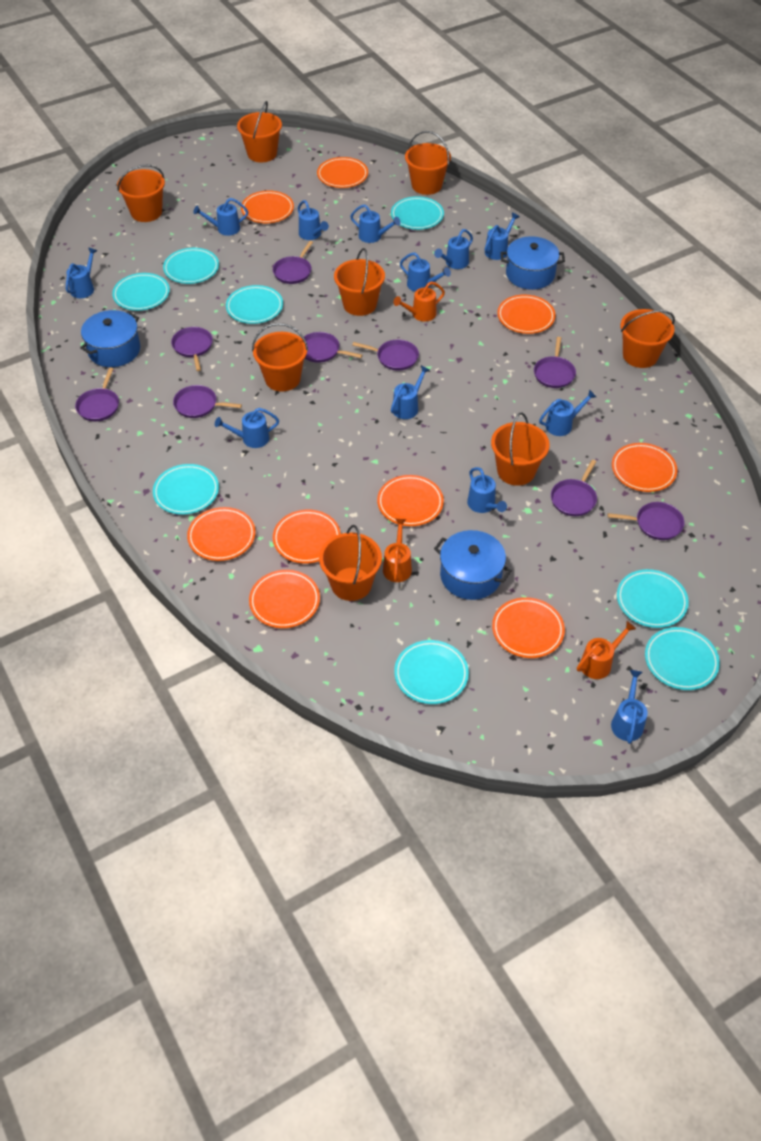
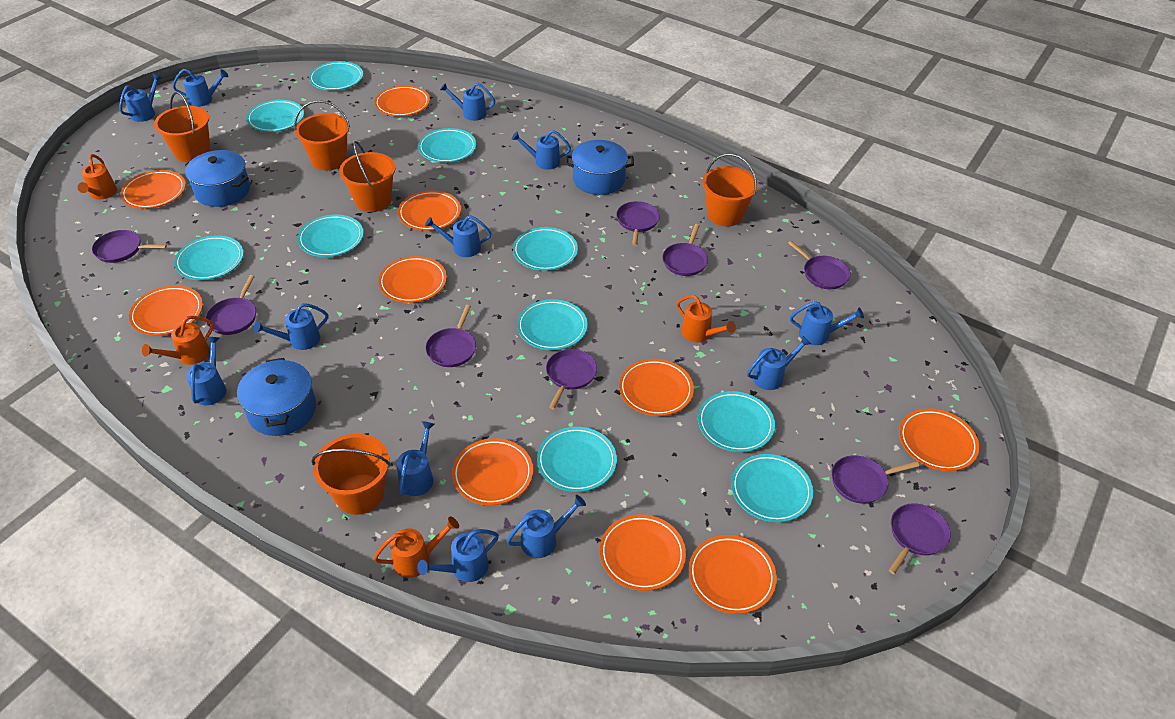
orange bucket: 8 -> 5
orange plate: 9 -> 10
orange watering can: 3 -> 4
turquoise plate: 8 -> 10

